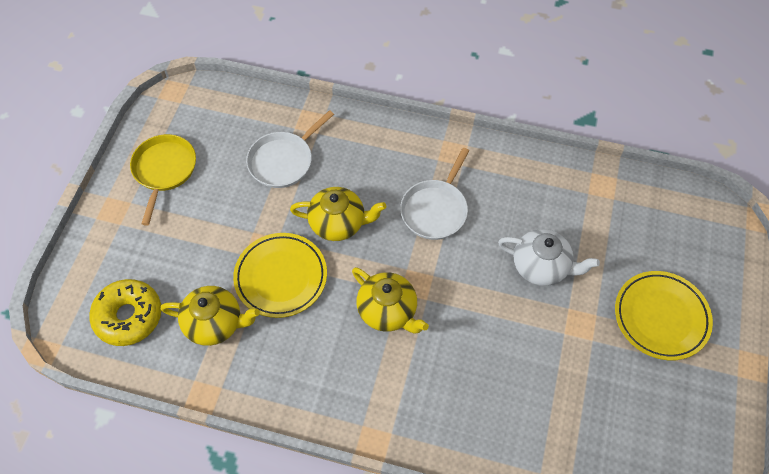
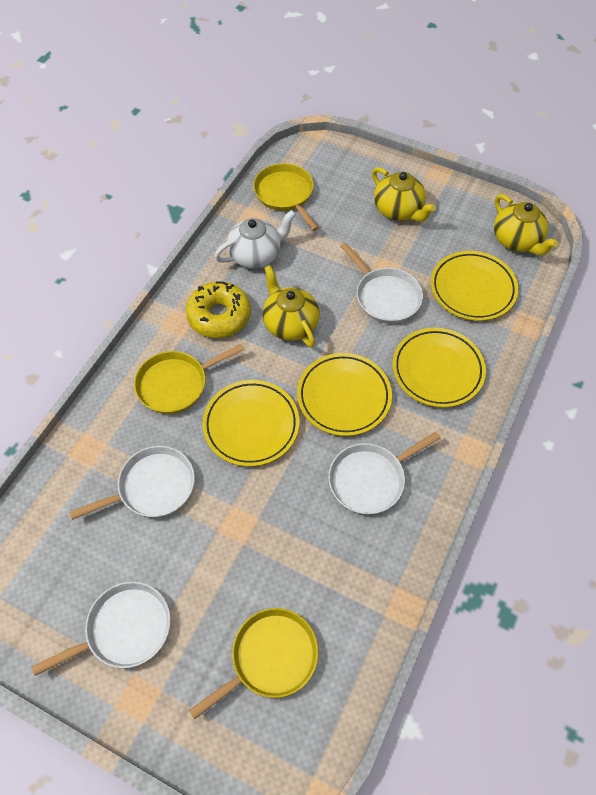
white pan: 2 -> 4
yellow pan: 1 -> 3
yellow plate: 2 -> 4

